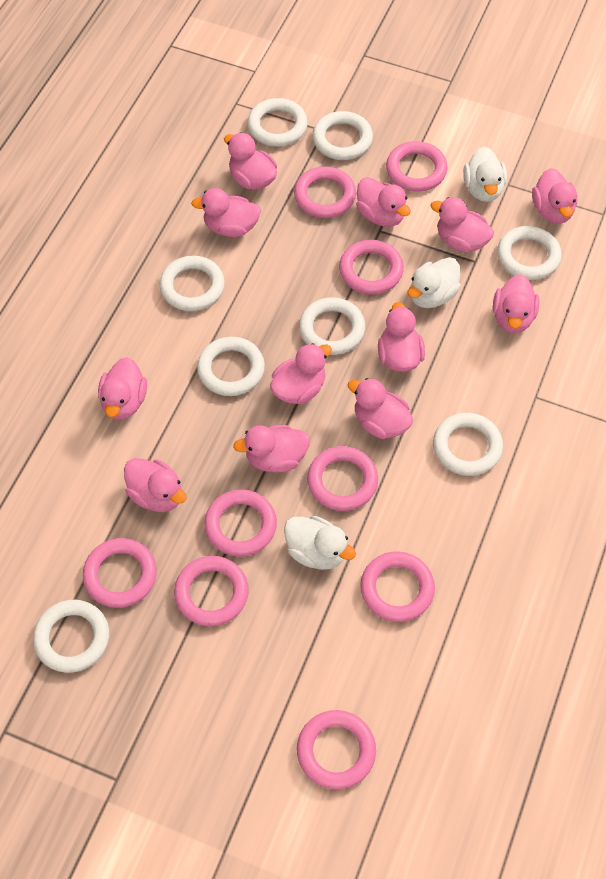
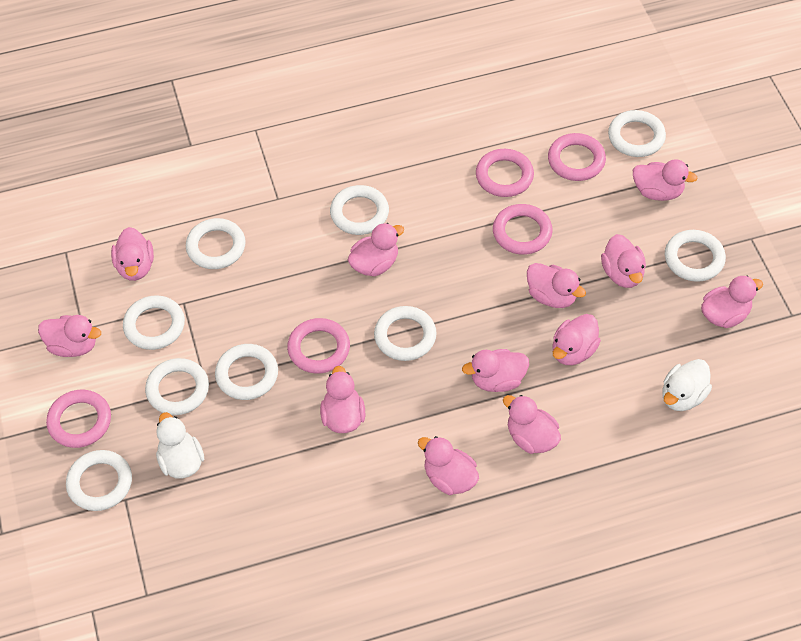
pink ring: 9 -> 5
white duck: 3 -> 2
white ring: 8 -> 9

